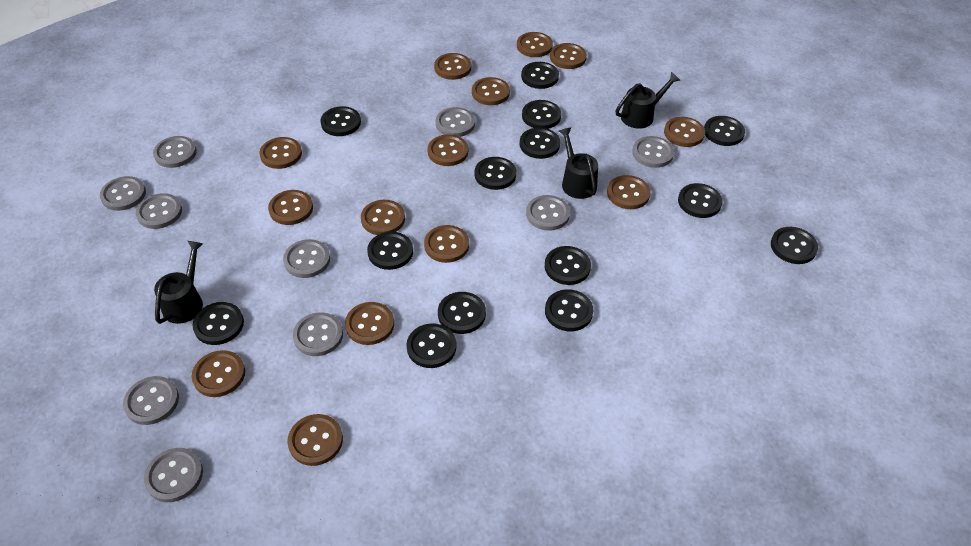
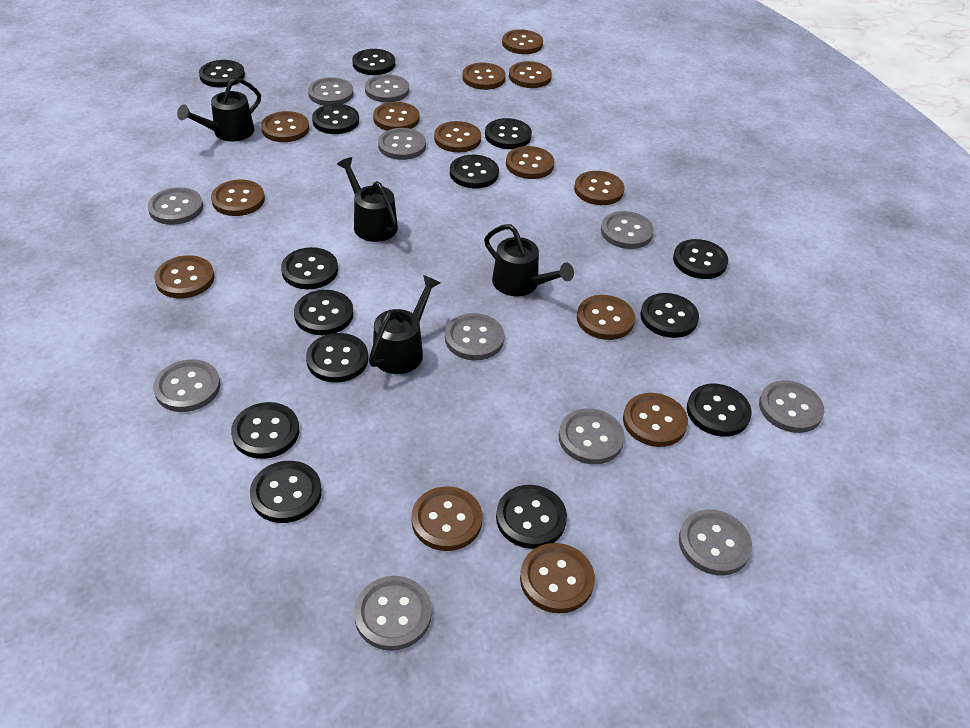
black watering can: 3 -> 4
grey button: 10 -> 11

